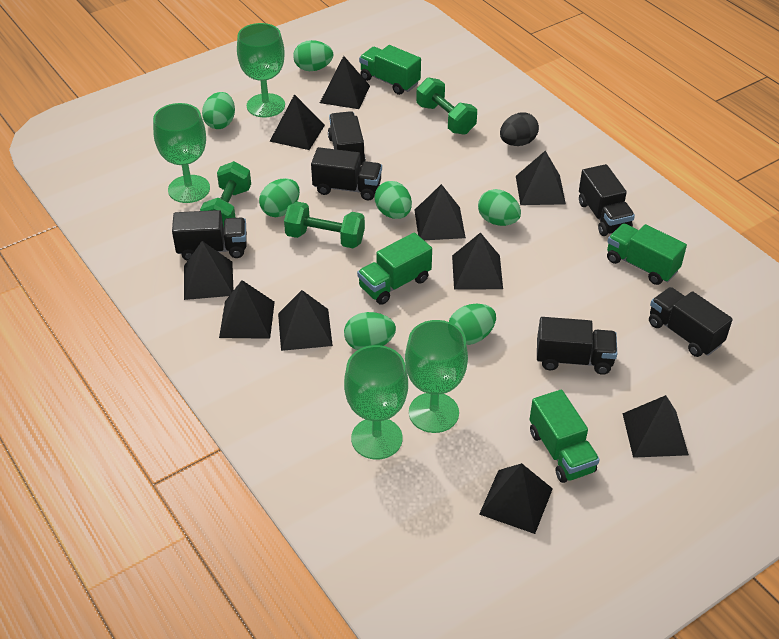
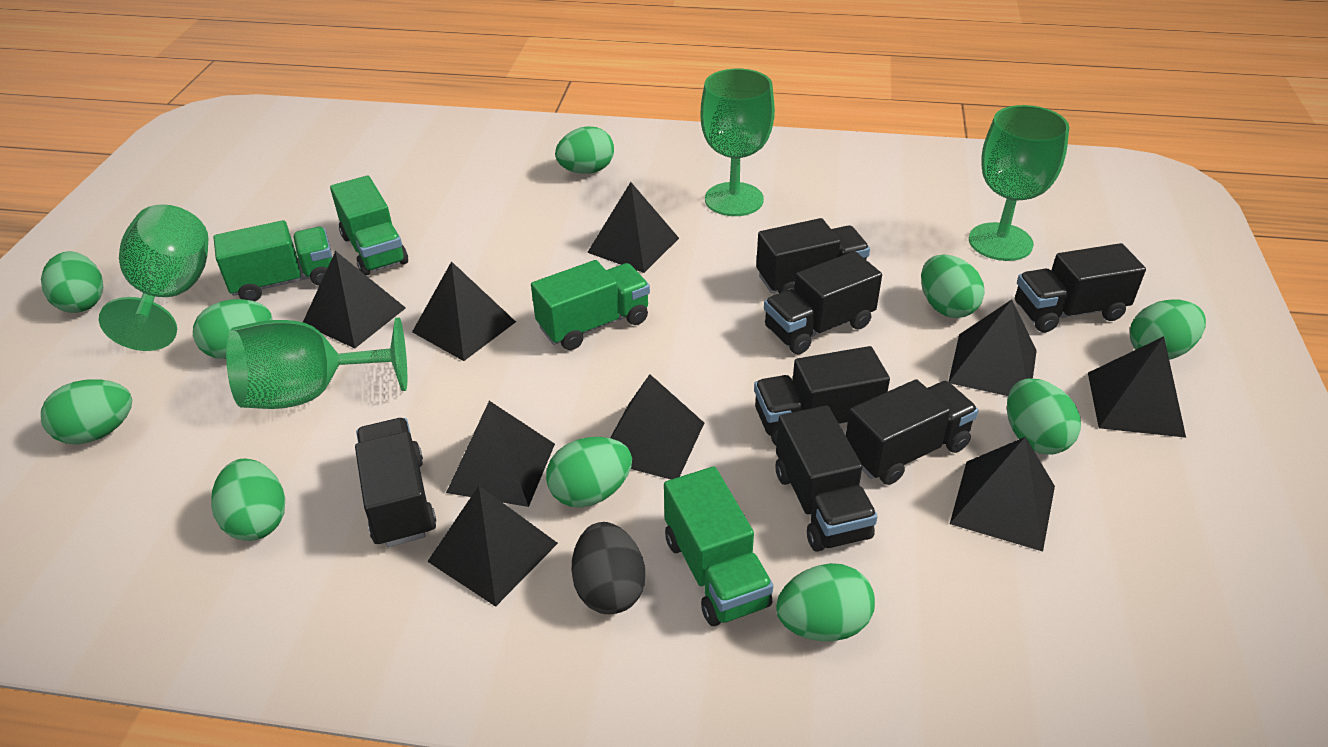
black pyramid: 10 -> 9
black truck: 6 -> 7
green dumbbell: 3 -> 0
green egg: 7 -> 10

